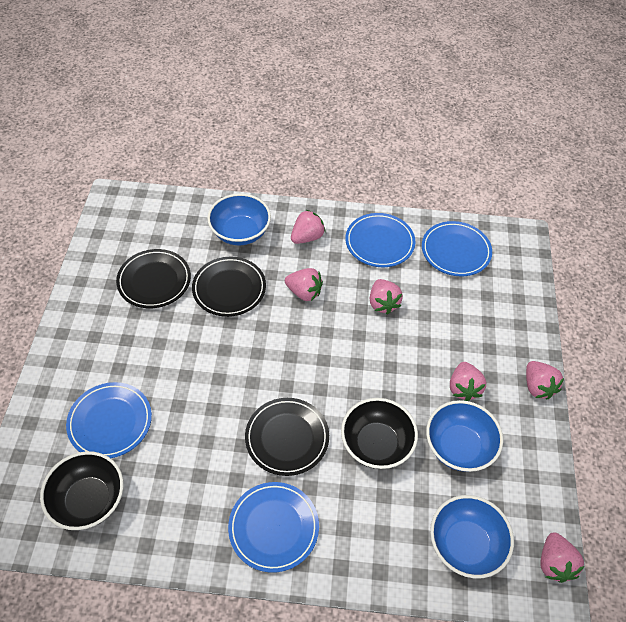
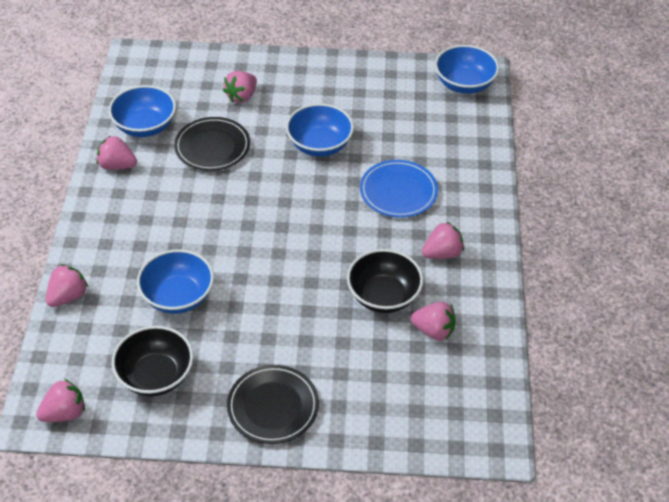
black plate: 3 -> 2
blue bowl: 3 -> 4
blue plate: 4 -> 1

